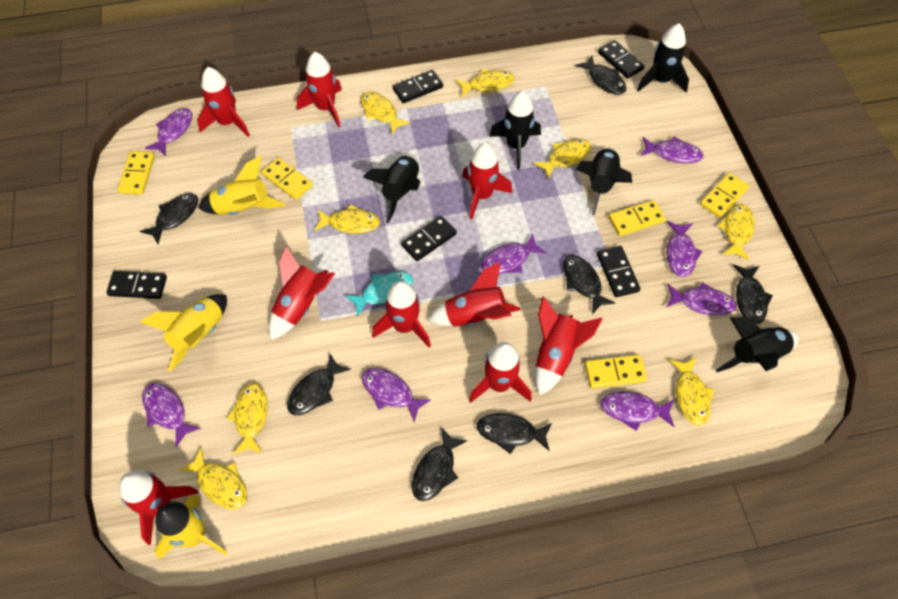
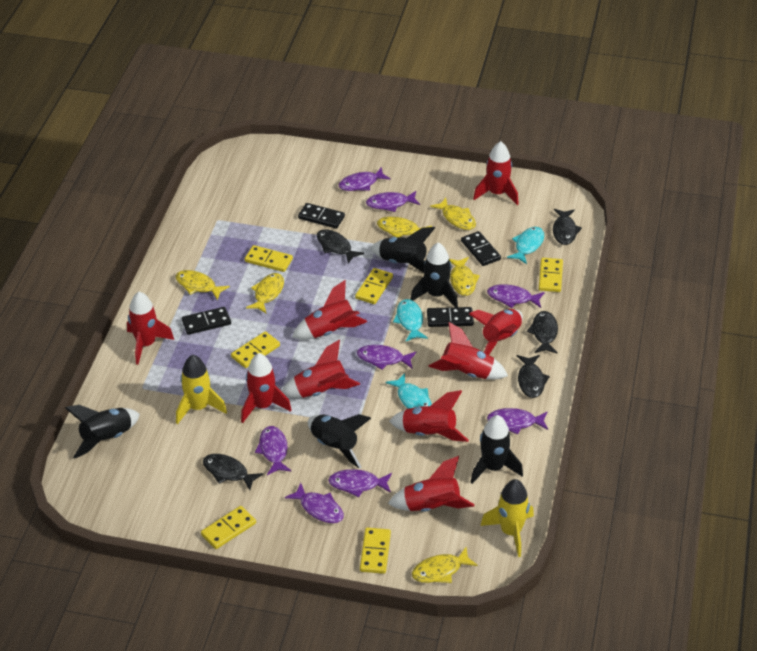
black domino: 5 -> 4
black fish: 7 -> 5
turquoise fish: 1 -> 3
yellow domino: 5 -> 6
yellow fish: 8 -> 6
yellow rocket: 3 -> 2

